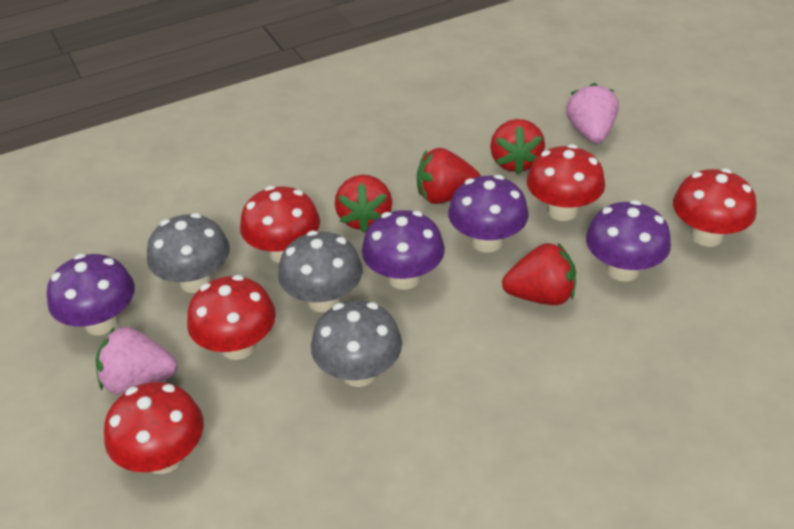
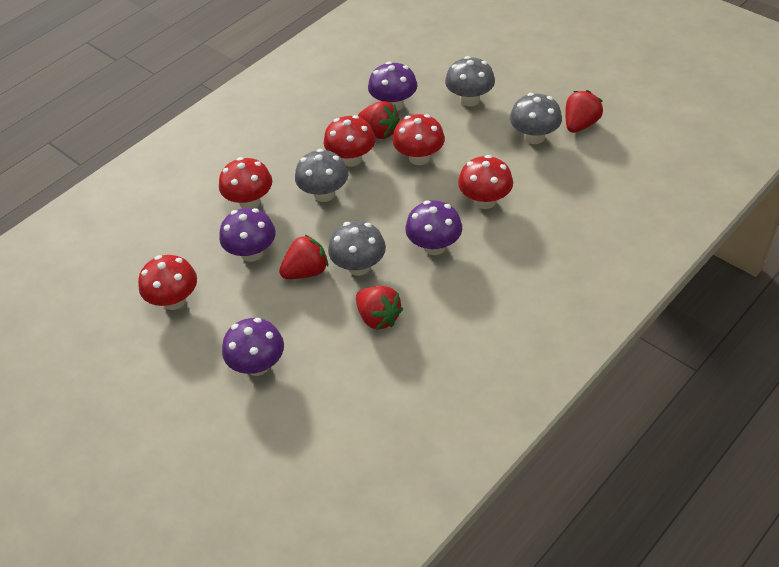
grey mushroom: 3 -> 4
pink strawberry: 2 -> 0

